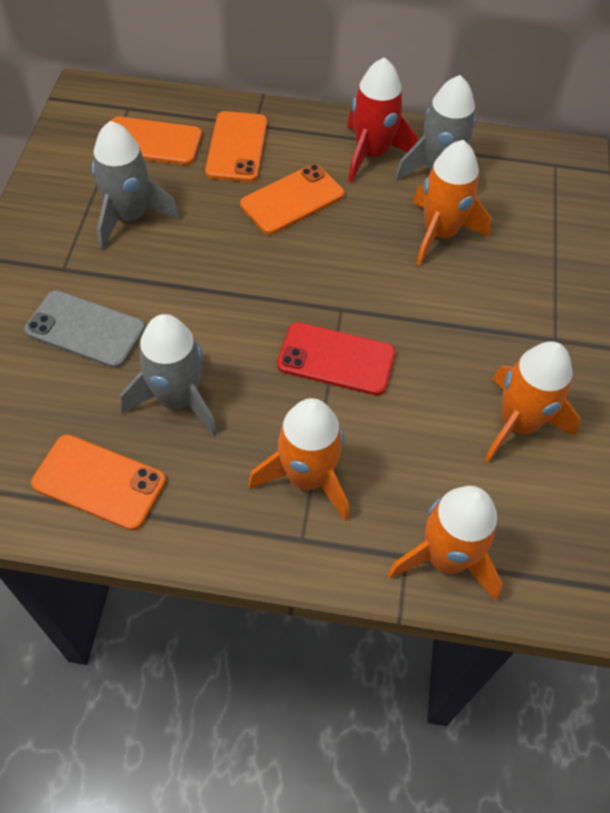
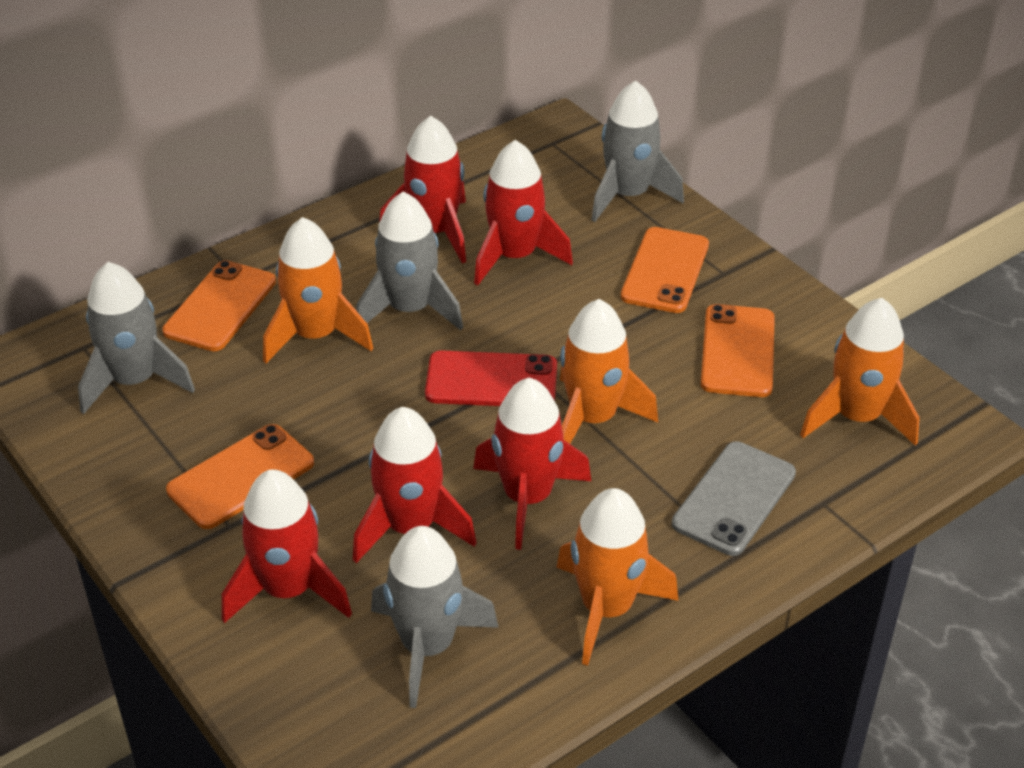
grey rocket: 3 -> 4
red rocket: 1 -> 5

